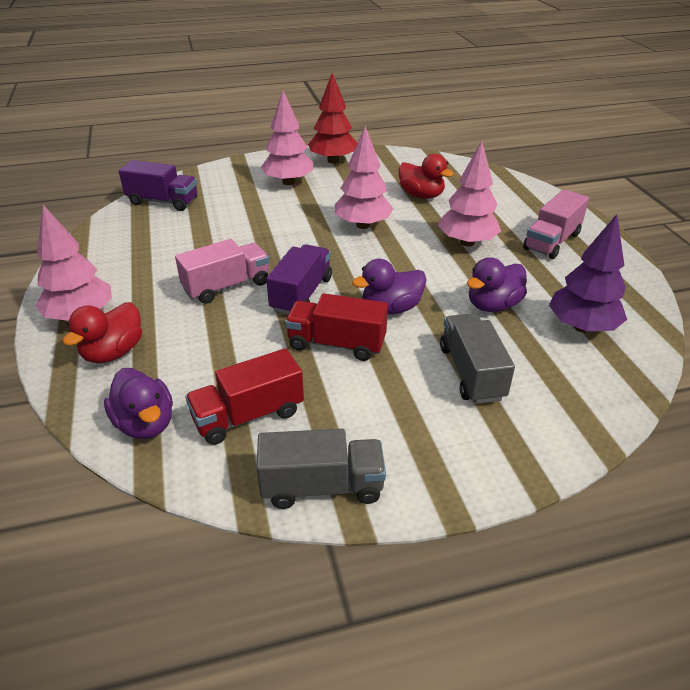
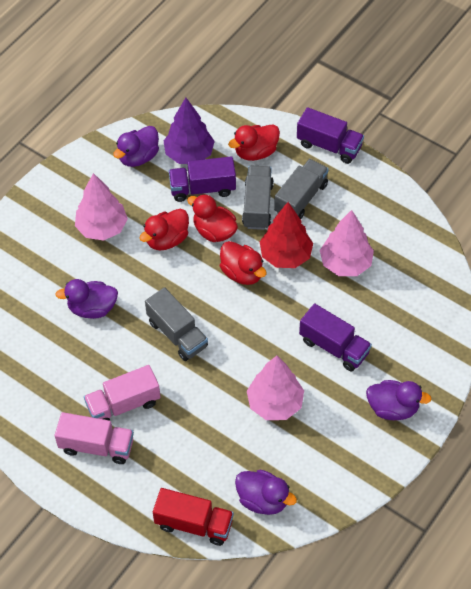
grey truck: 2 -> 3
pink tree: 4 -> 3
purple duck: 3 -> 4
purple truck: 2 -> 3
red duck: 2 -> 4
red truck: 2 -> 1

